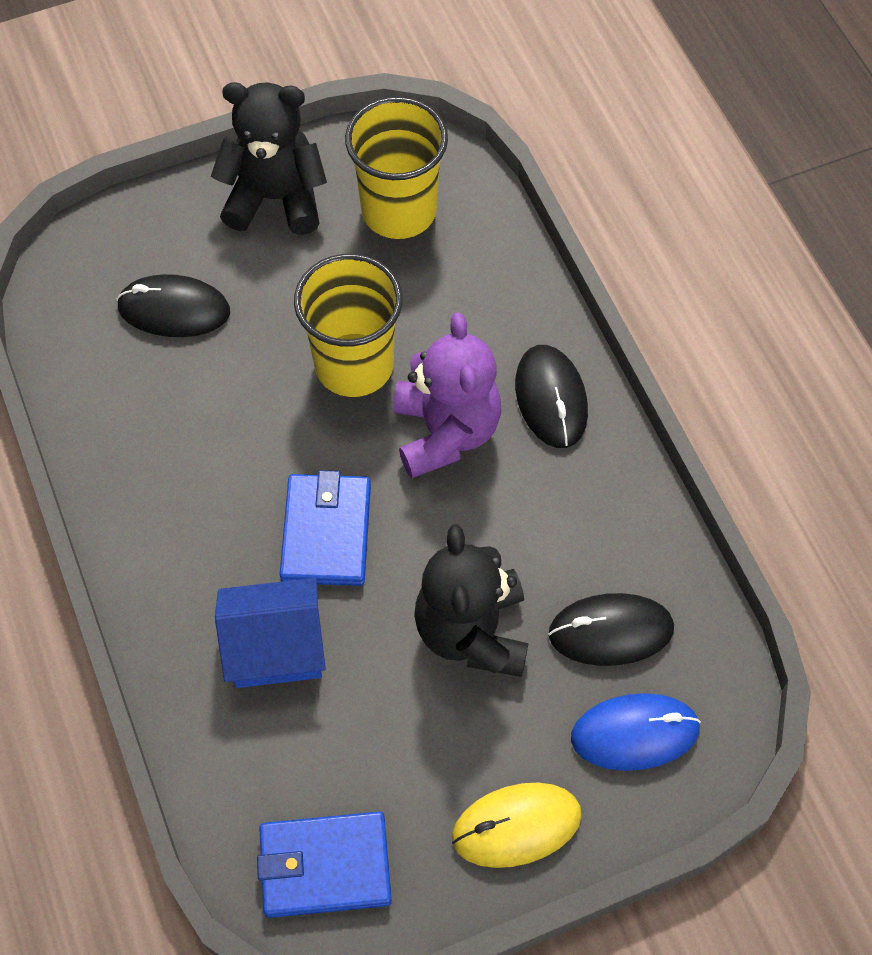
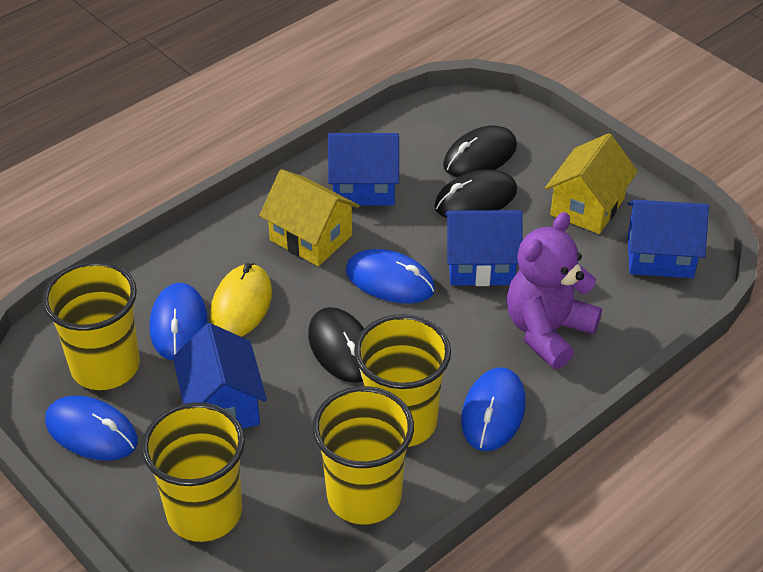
black teddy bear: 2 -> 0
blue house: 1 -> 4
blue mouse: 1 -> 4
blue wallet: 2 -> 0
yellow cup: 2 -> 4
yellow house: 0 -> 2

